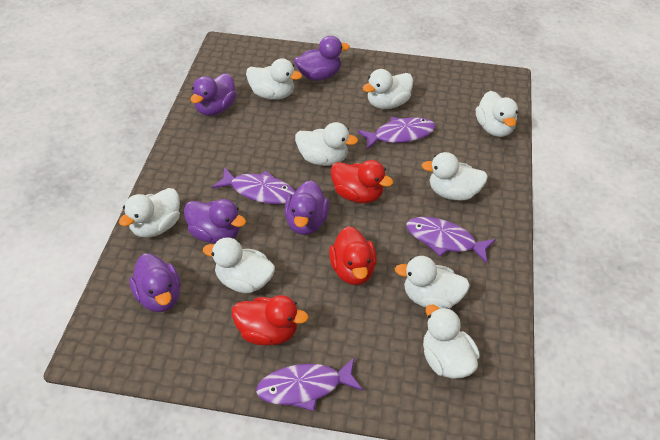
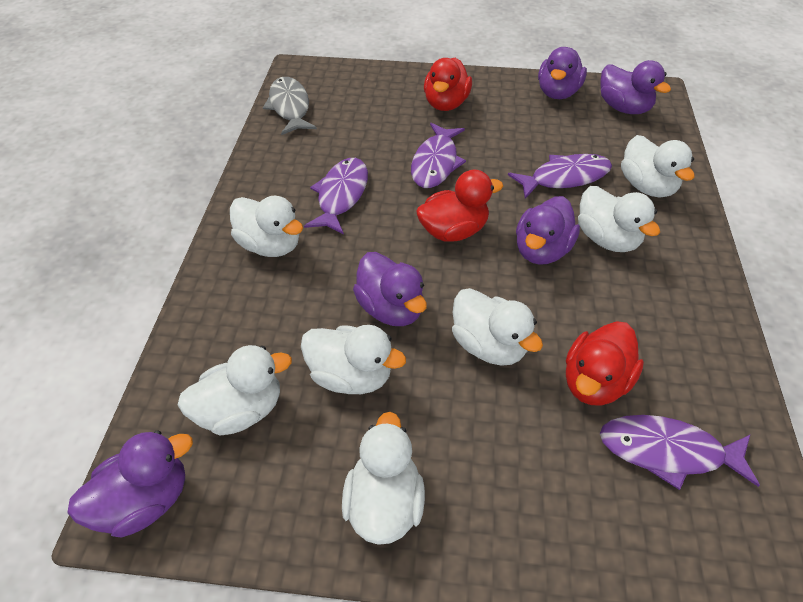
grey fish: 0 -> 1
white duck: 9 -> 7

